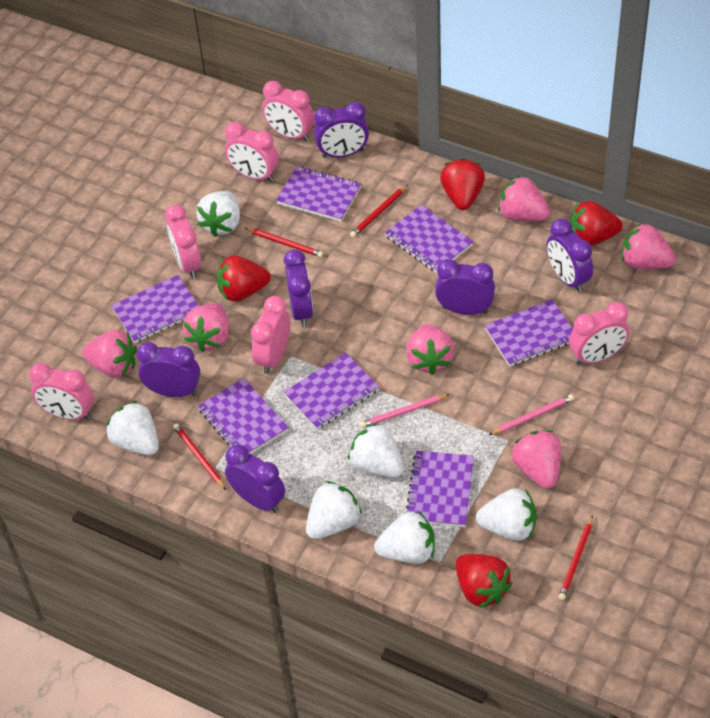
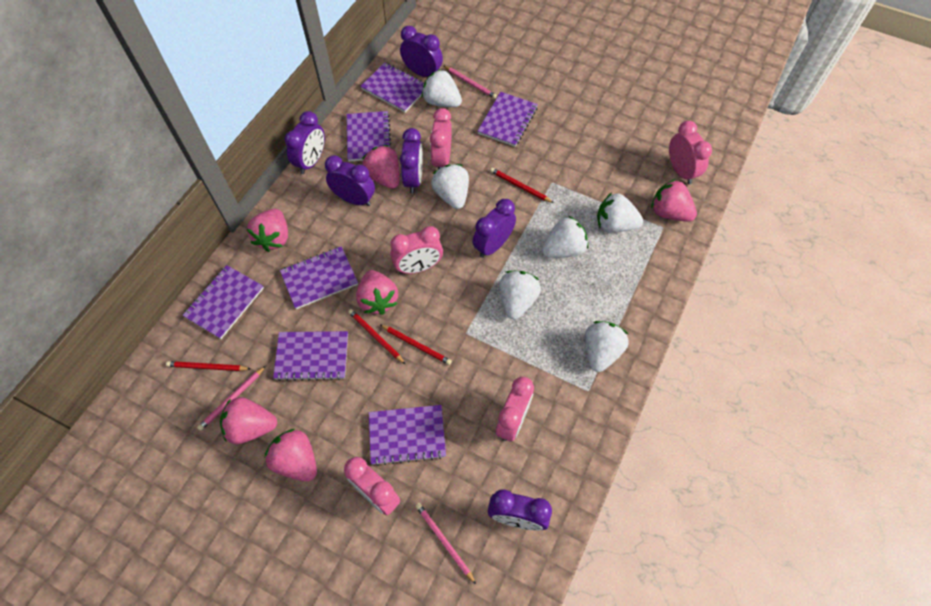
pink clock: 6 -> 5
pink pencil: 2 -> 3
red strawberry: 4 -> 0

